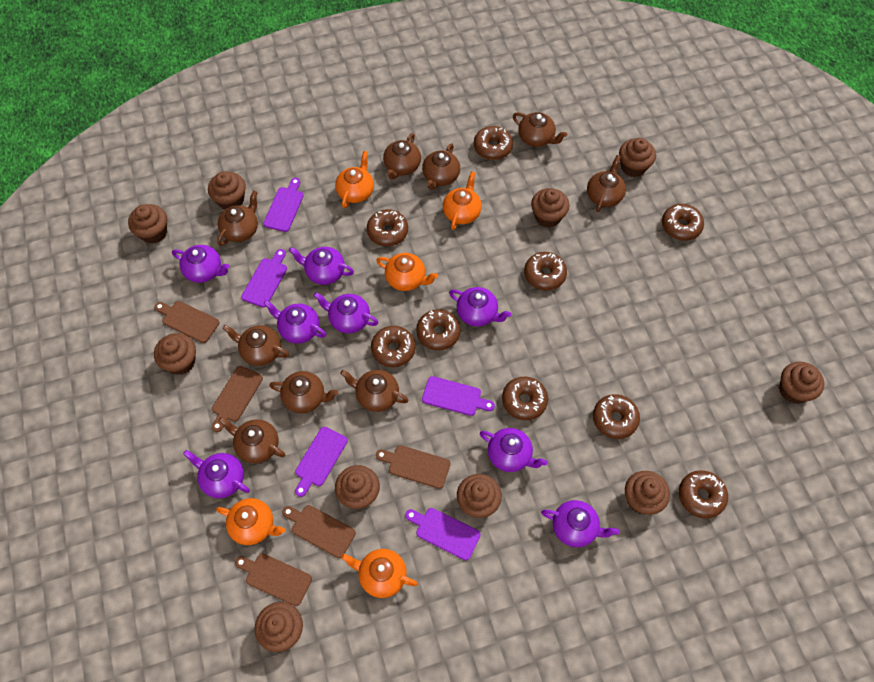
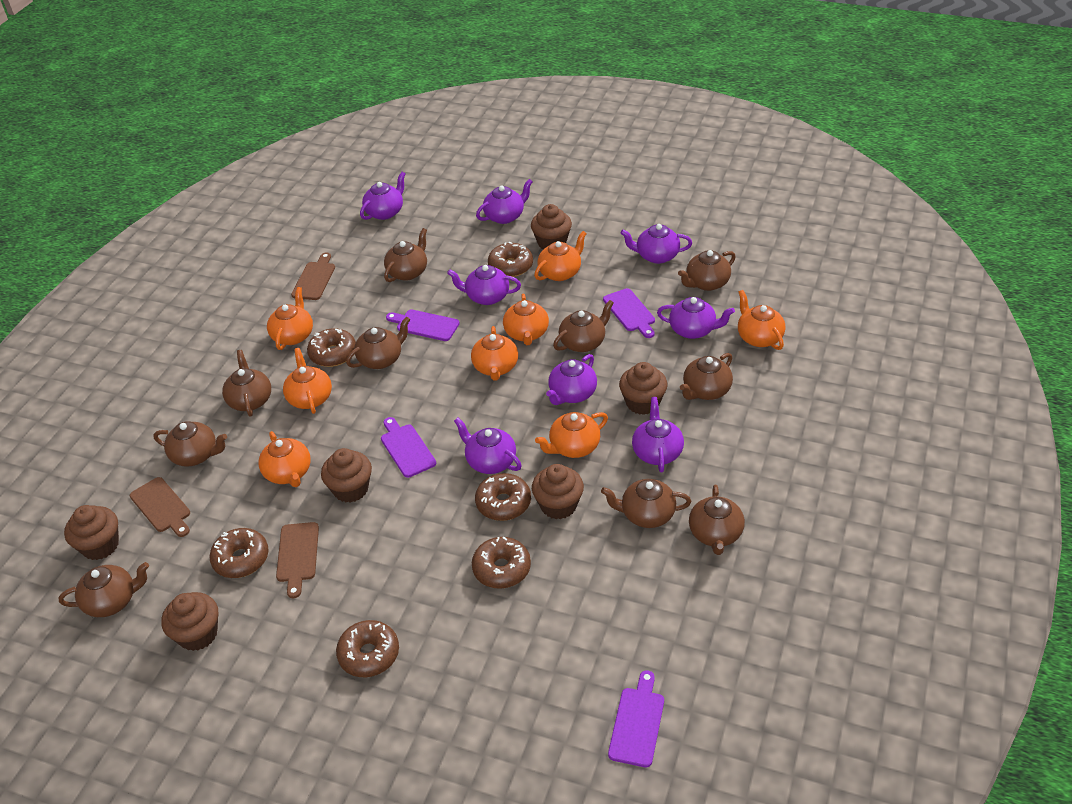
brown cupcake: 10 -> 6
brown cutting board: 5 -> 3
brown donut: 9 -> 6
brown teapot: 9 -> 10
orange teapot: 5 -> 8
purple cutting board: 5 -> 4

